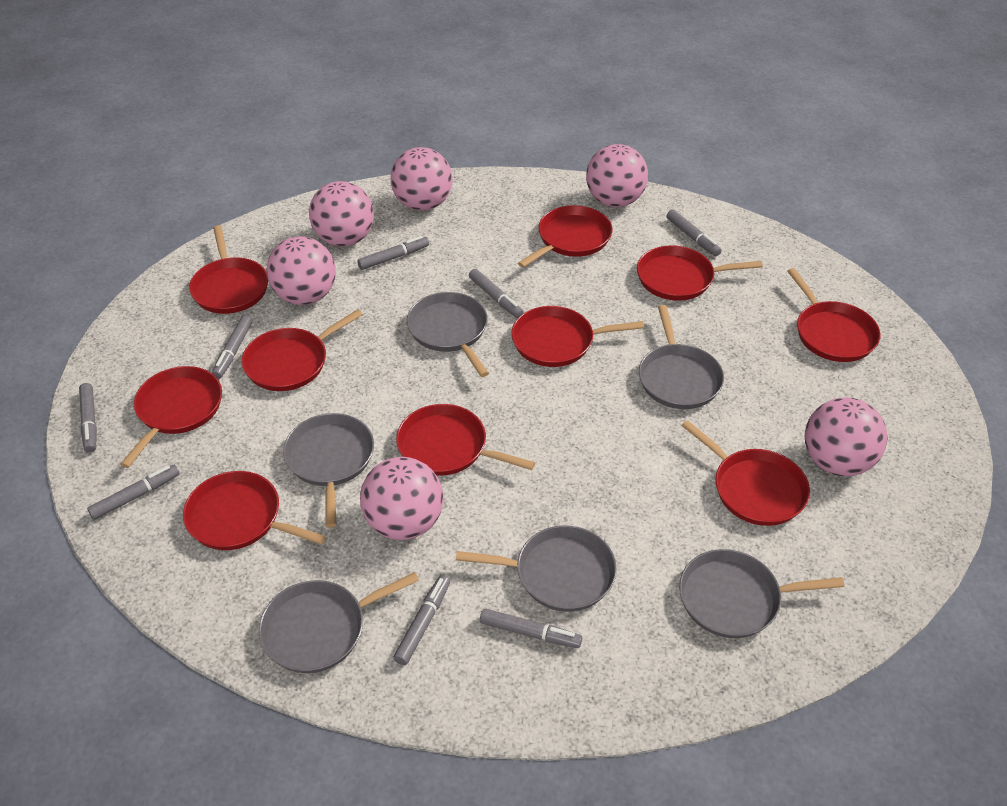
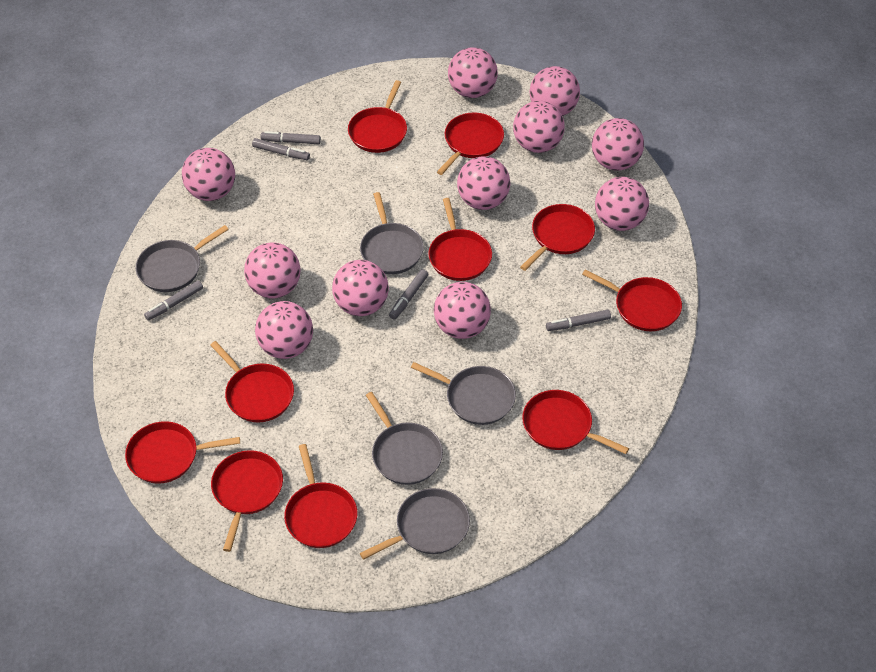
grey marker: 8 -> 5
grey pan: 6 -> 5
pink ball: 6 -> 11

